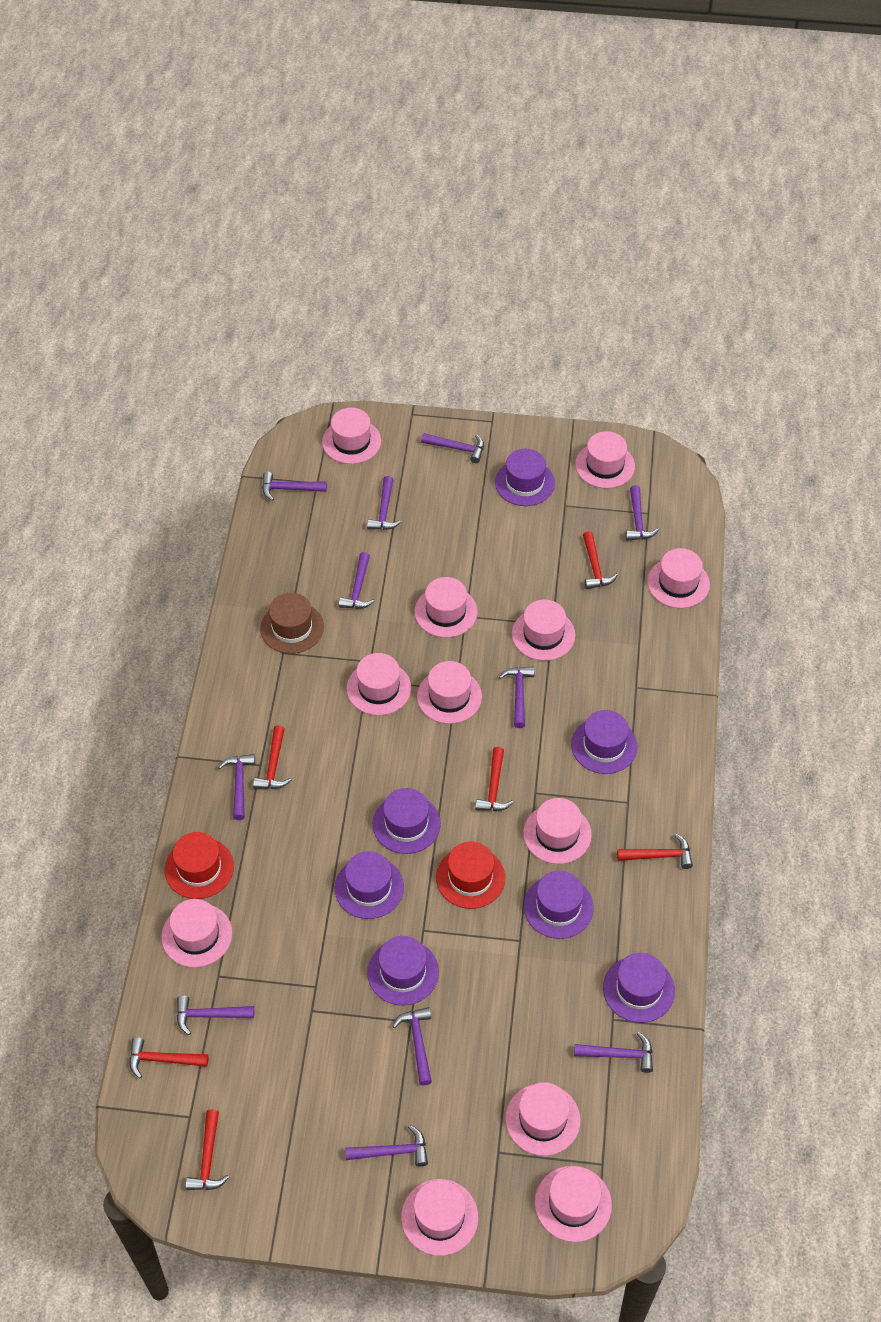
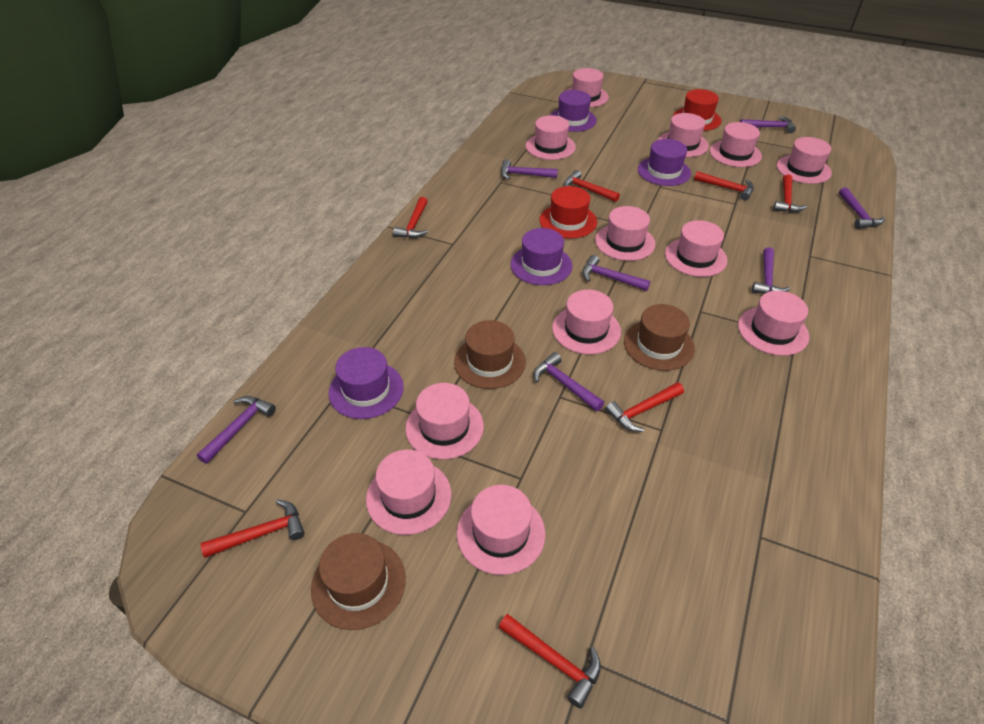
brown hat: 1 -> 3
purple hammer: 11 -> 7
purple hat: 7 -> 4
red hammer: 6 -> 7

